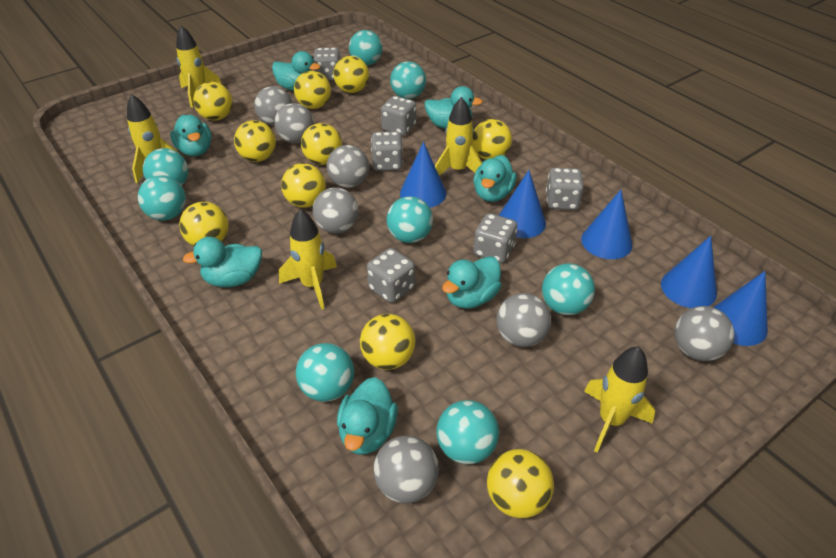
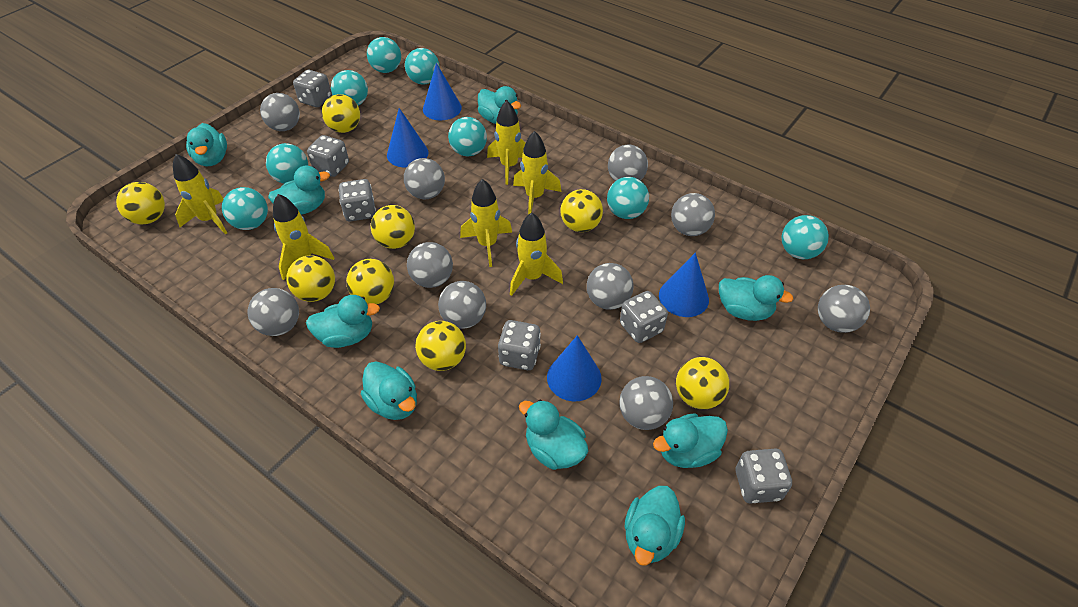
blue cone: 5 -> 4
grey ball: 7 -> 10
turquoise duck: 7 -> 9
yellow ball: 10 -> 8
yellow rocket: 5 -> 6

